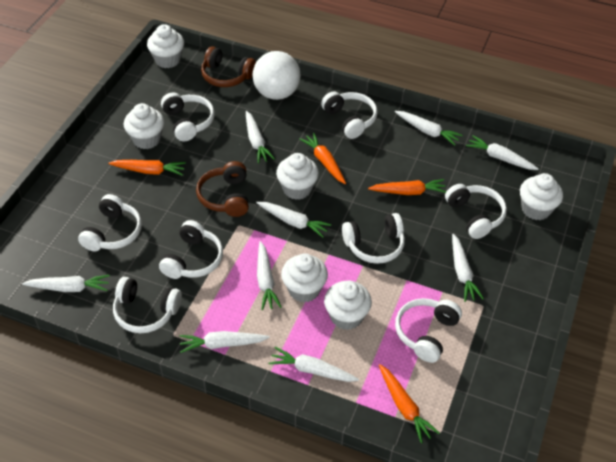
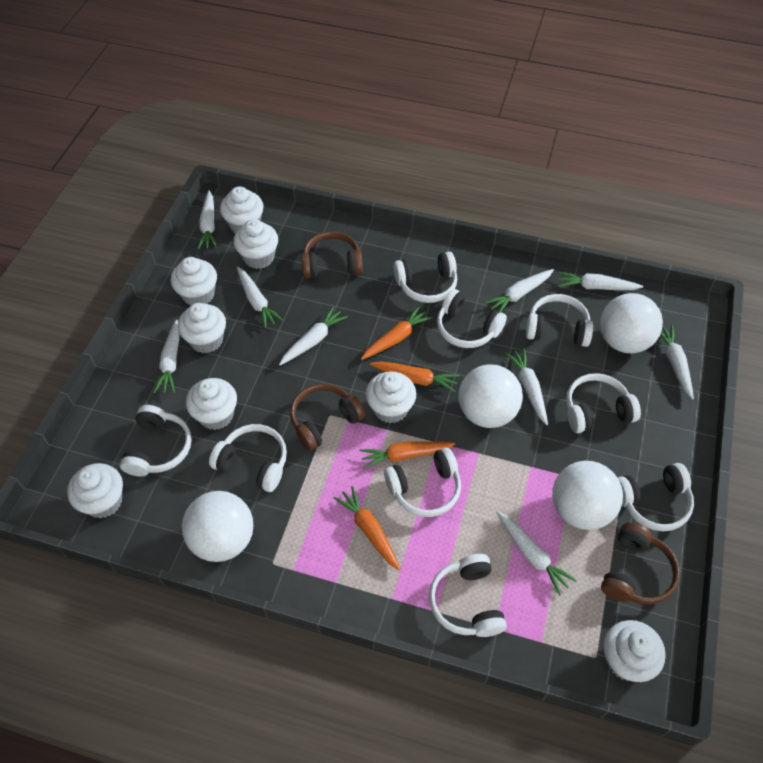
brown headphones: 2 -> 3
white ball: 1 -> 4
white cupcake: 6 -> 8
white headphones: 8 -> 9

